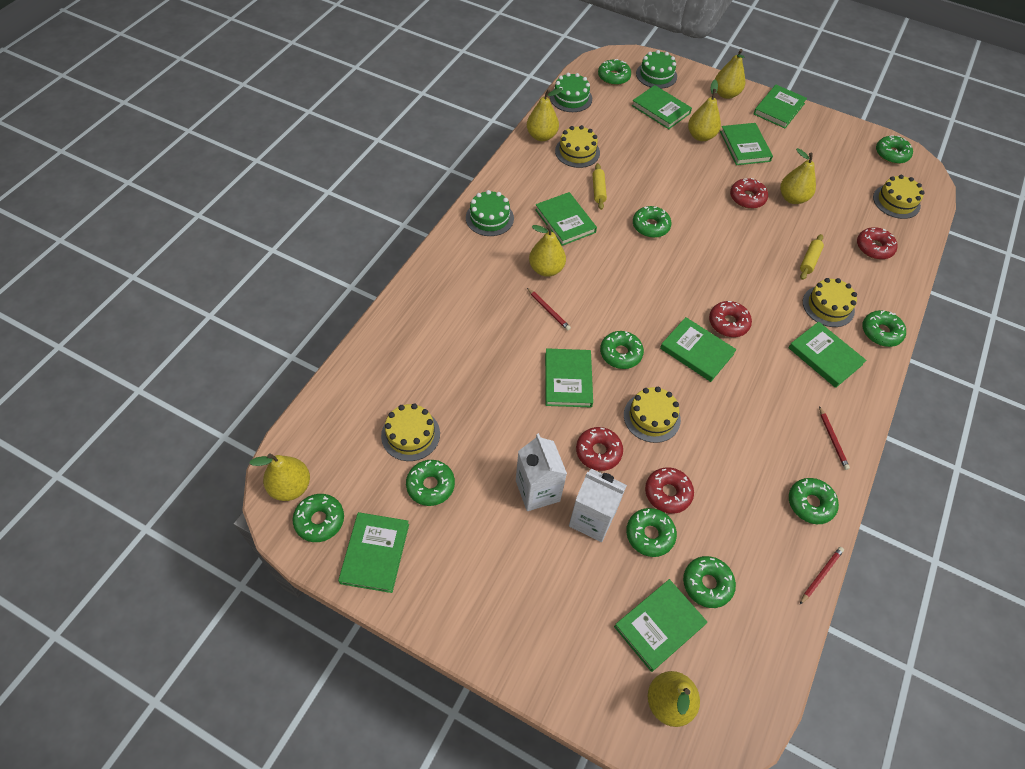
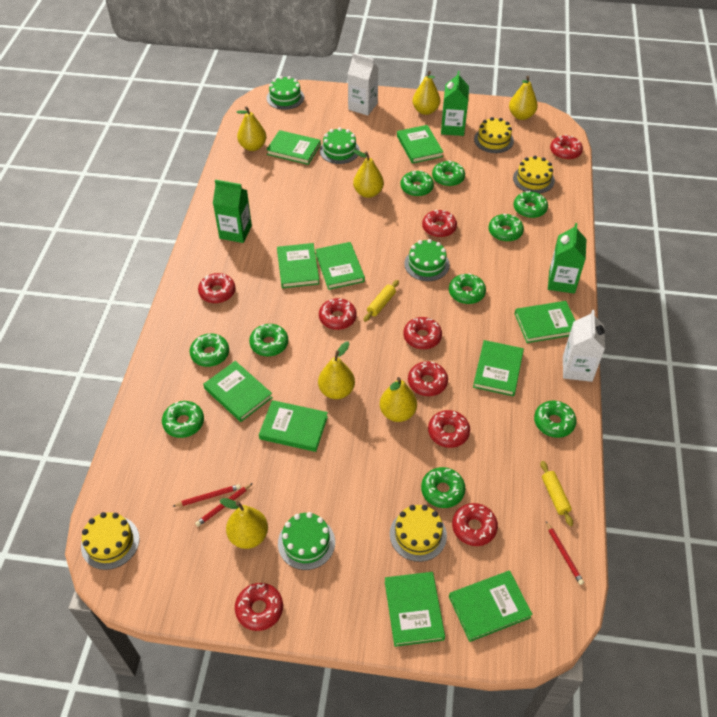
green book: 9 -> 10
green cake: 3 -> 4
green carton: 0 -> 3
red donut: 5 -> 9
yellow cake: 5 -> 4

